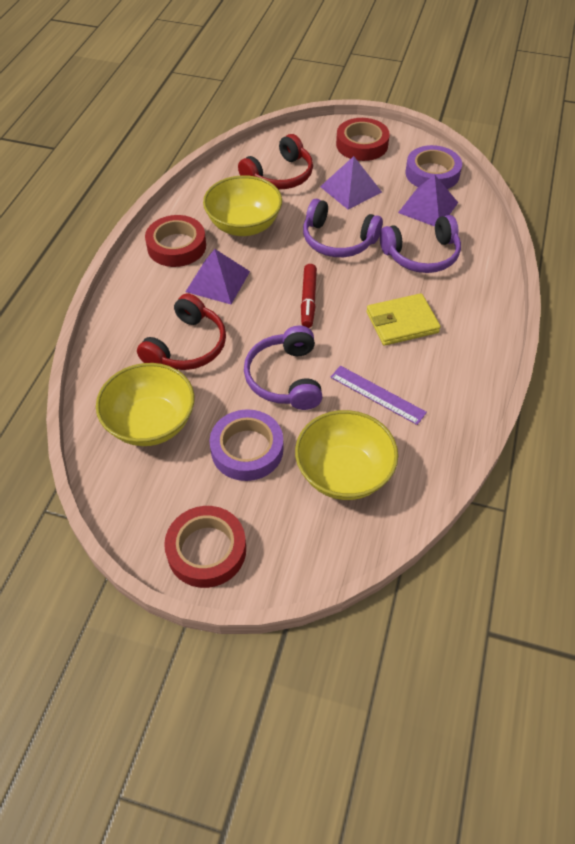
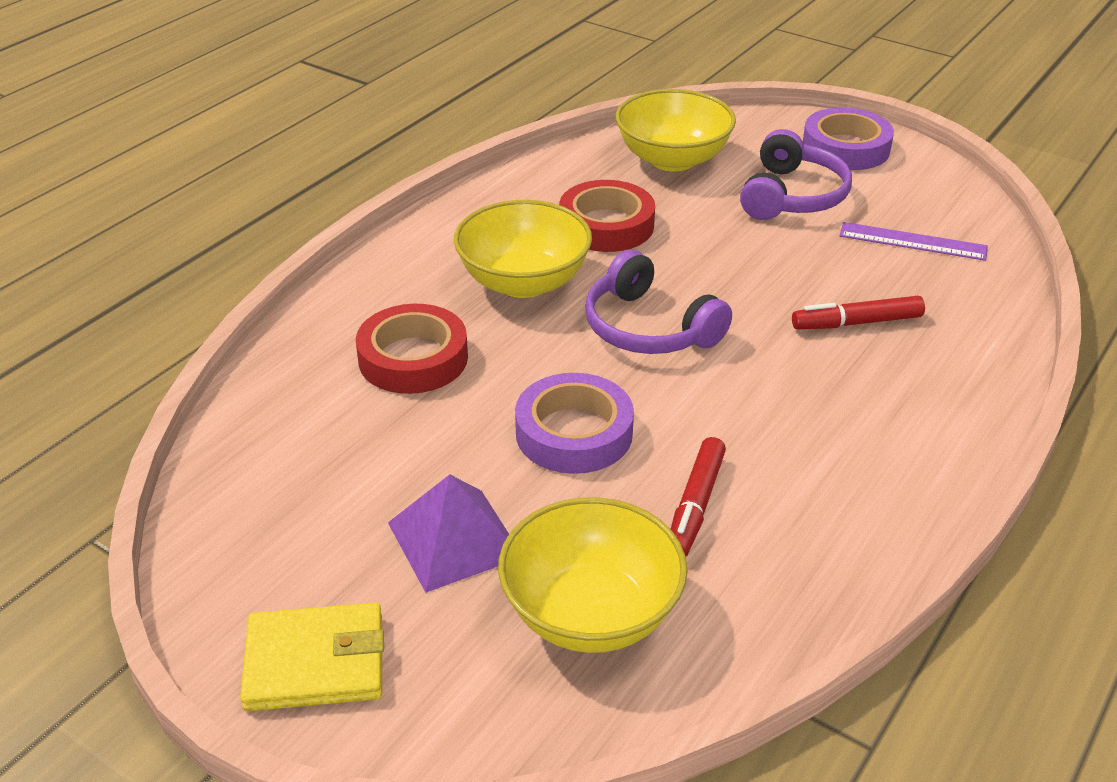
purple headphones: 3 -> 2
purple pyramid: 3 -> 1
red headphones: 2 -> 0
red marker: 1 -> 2
red tape: 3 -> 2

